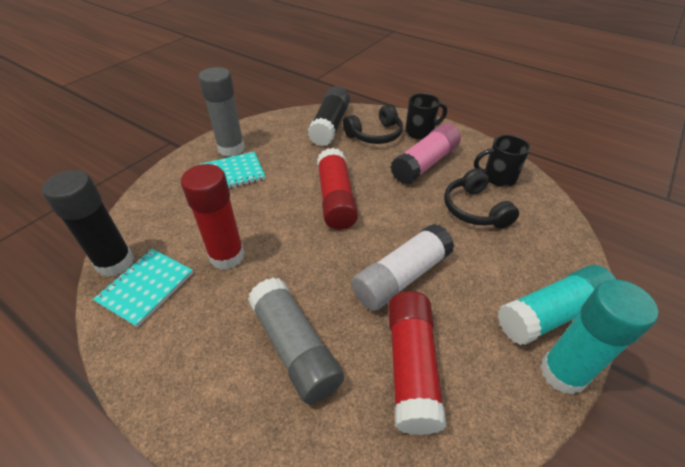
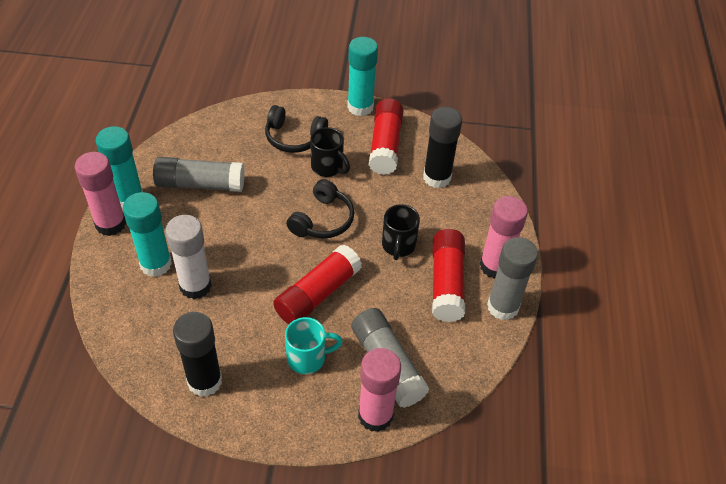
grey glue stick: 2 -> 3
pink glue stick: 1 -> 3
turquoise glue stick: 2 -> 3
turquoise mug: 0 -> 1
turquoise notebook: 2 -> 0

